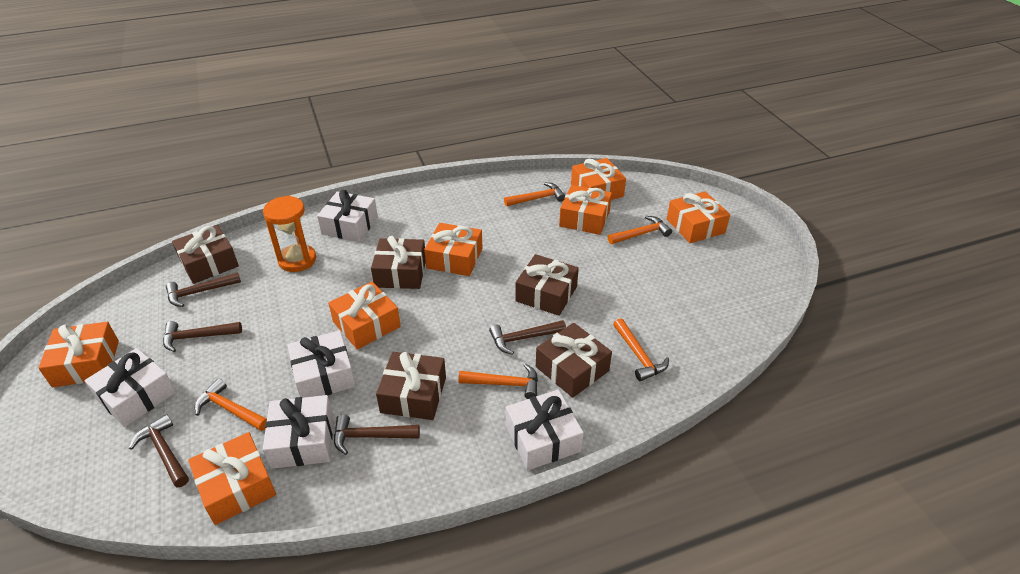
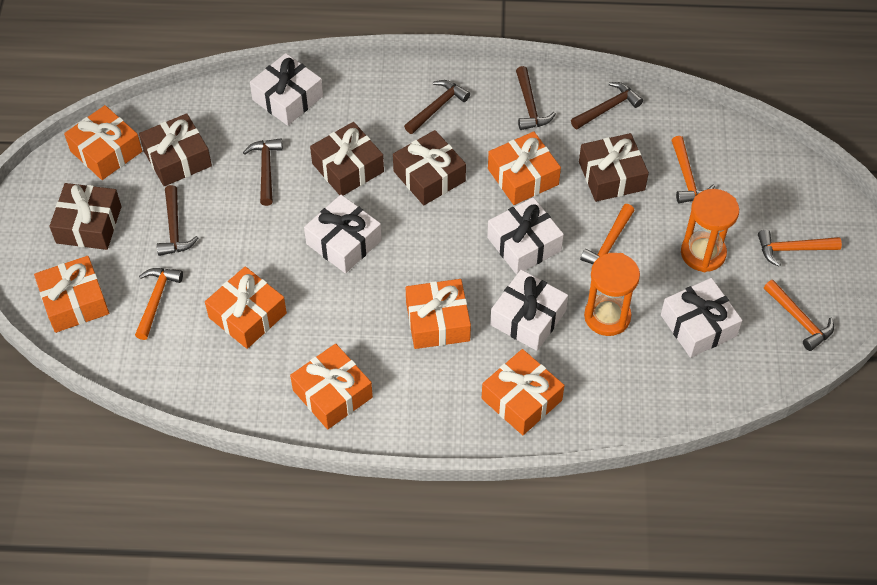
orange hourglass: 1 -> 2

